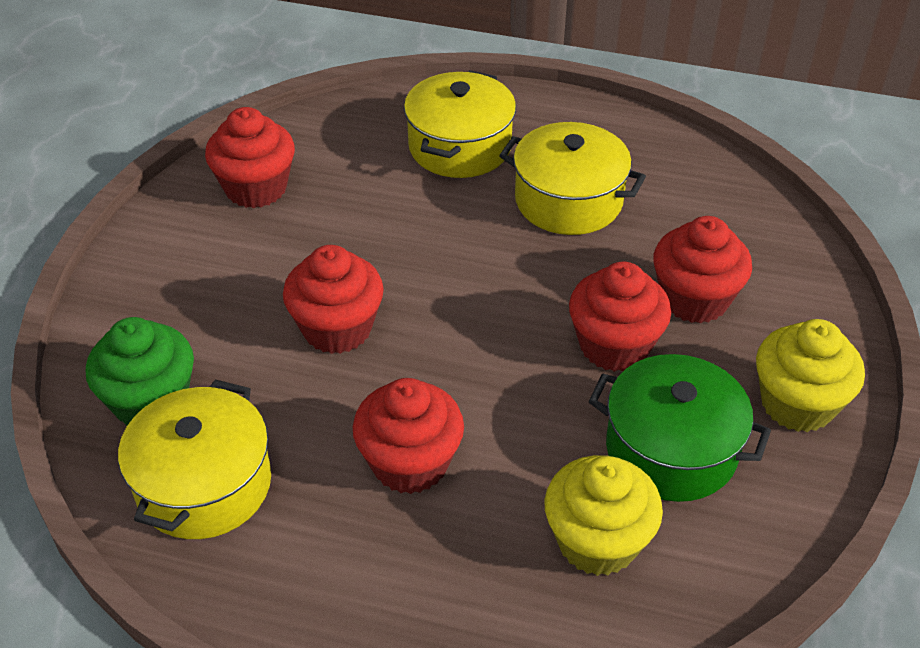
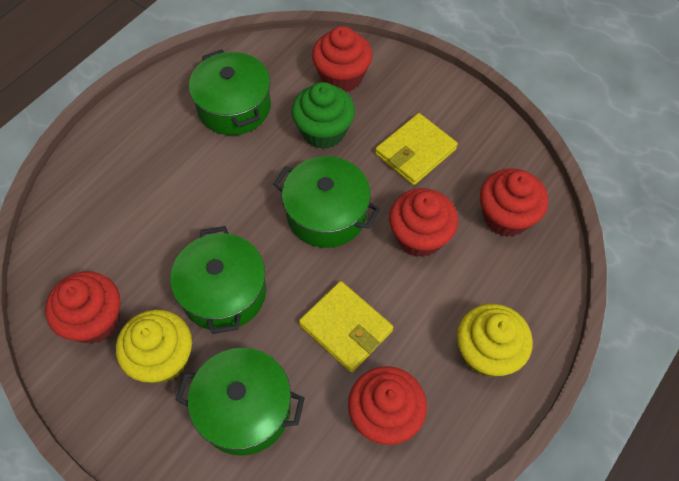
green pot: 1 -> 4
yellow pot: 3 -> 0
yellow wallet: 0 -> 2

